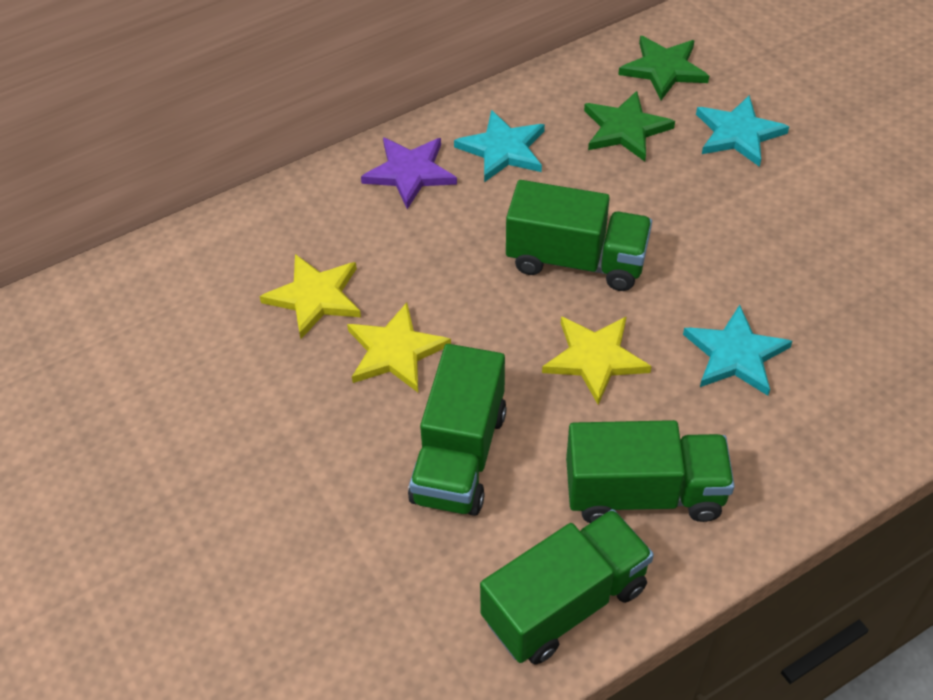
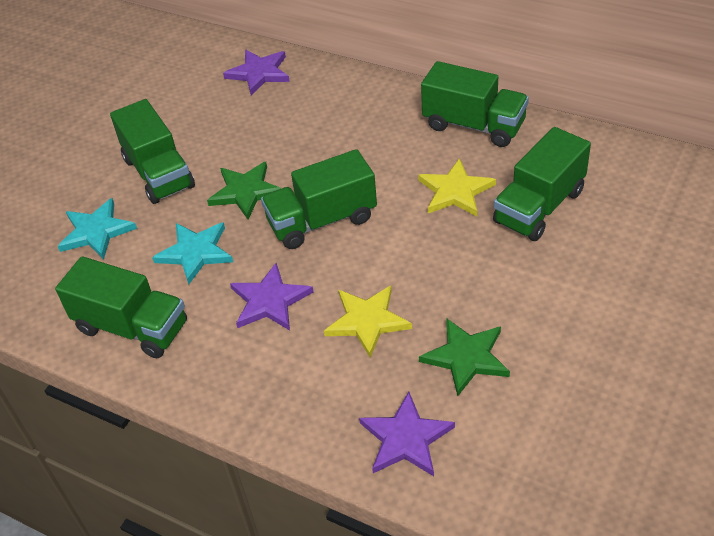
green truck: 4 -> 5
purple star: 1 -> 3
turquoise star: 3 -> 2
yellow star: 3 -> 2

